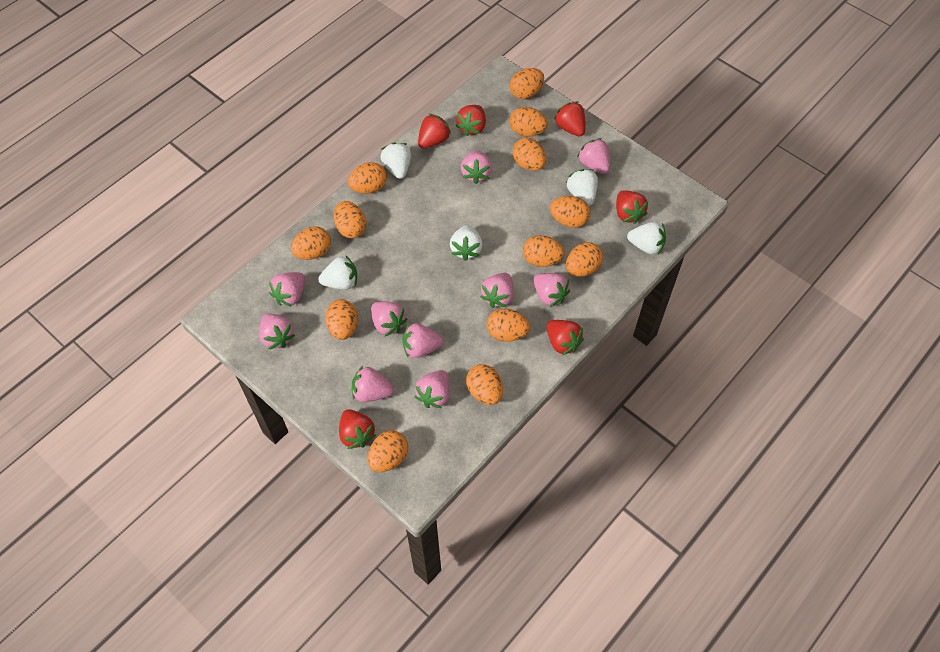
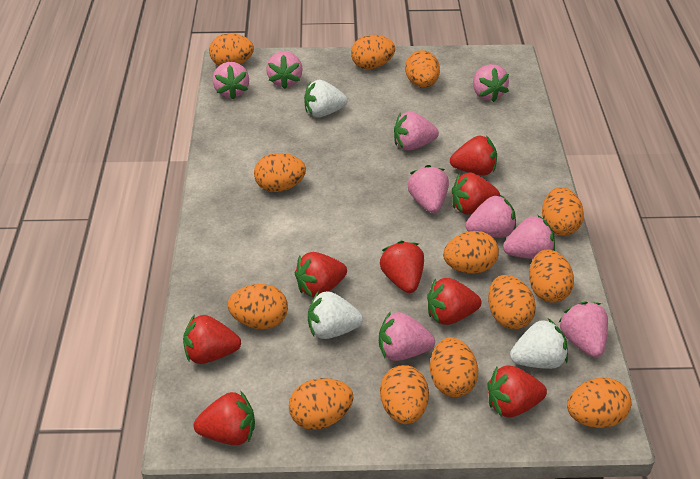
pink strawberry: 10 -> 9
red strawberry: 6 -> 8
white strawberry: 5 -> 3

